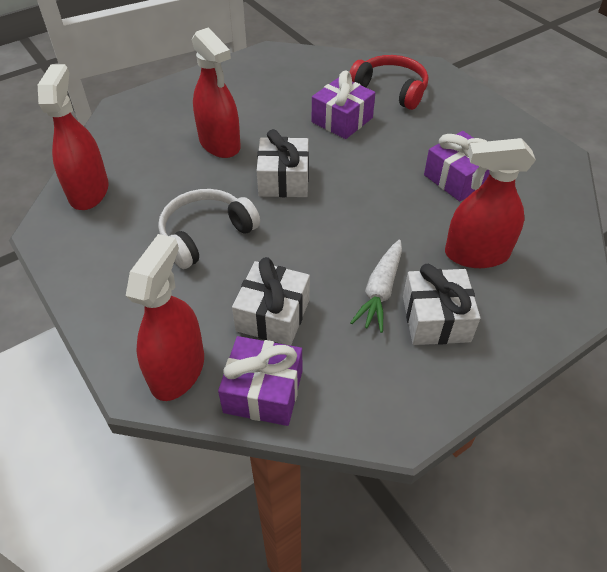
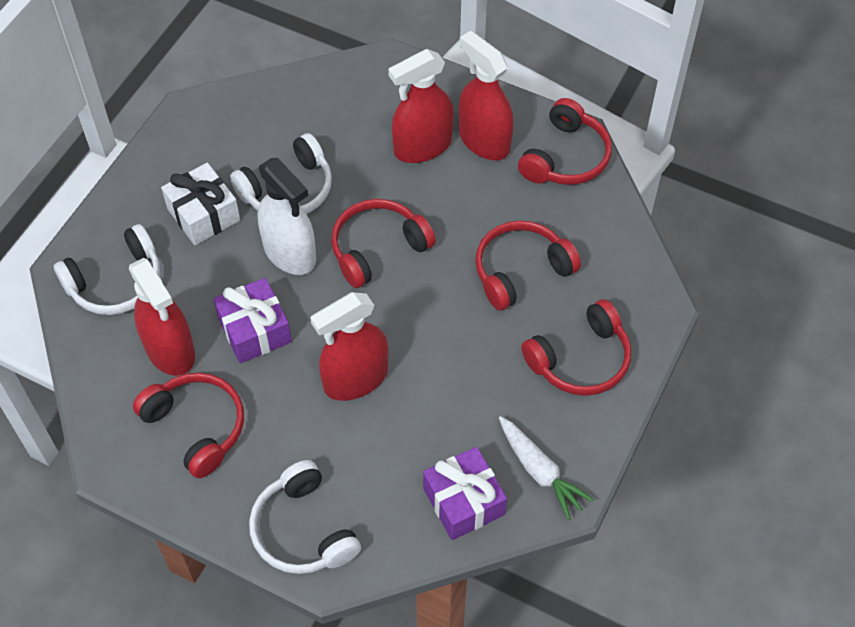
purple gift: 3 -> 2
red headphones: 1 -> 5
white gift: 3 -> 1
white headphones: 1 -> 3
white spray bottle: 0 -> 1

